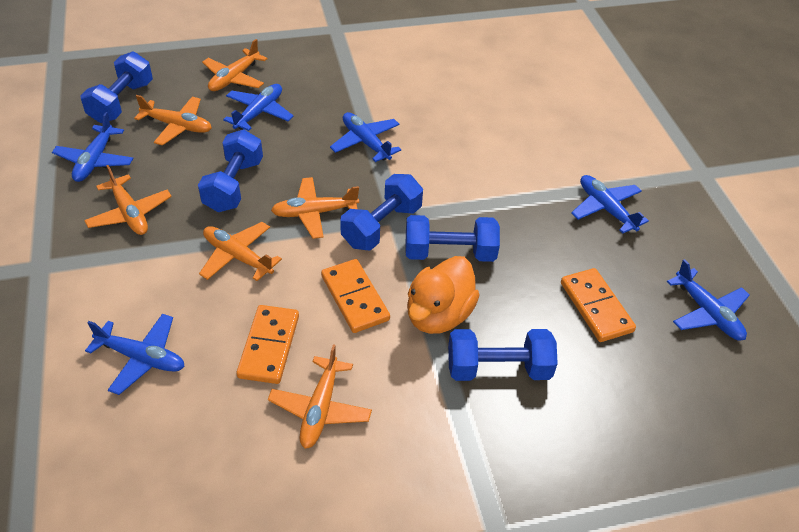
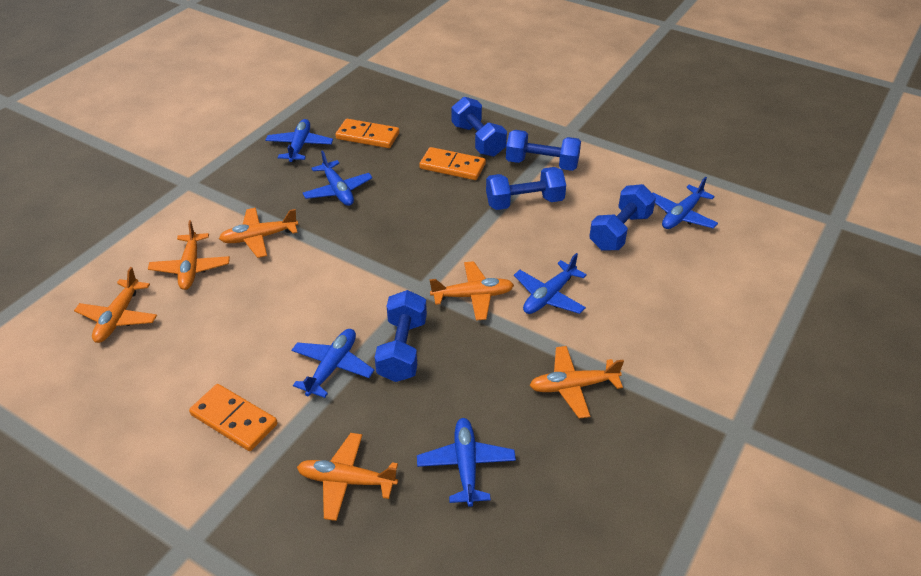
orange duck: 1 -> 0

